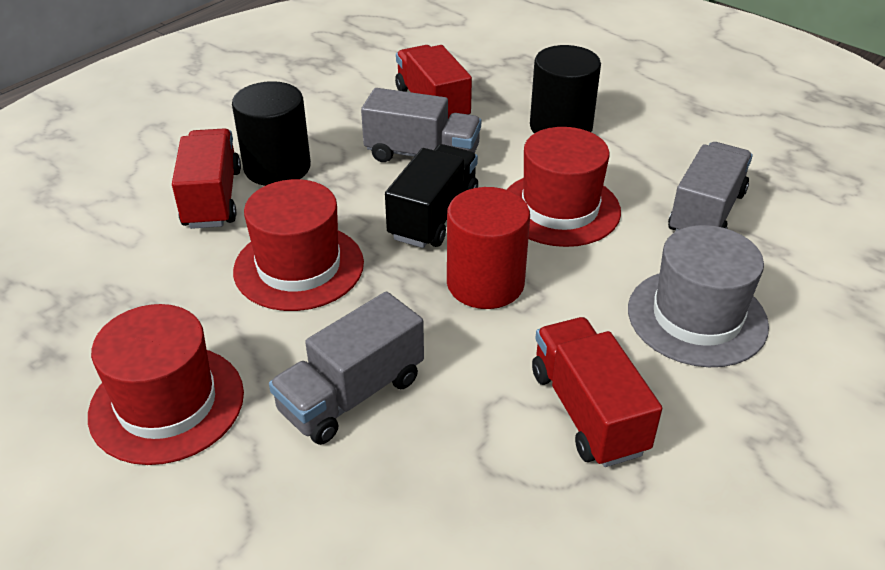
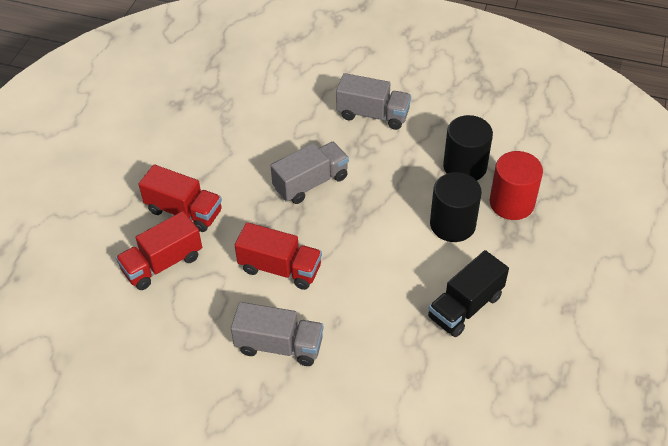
grey hat: 1 -> 0
red hat: 3 -> 0

